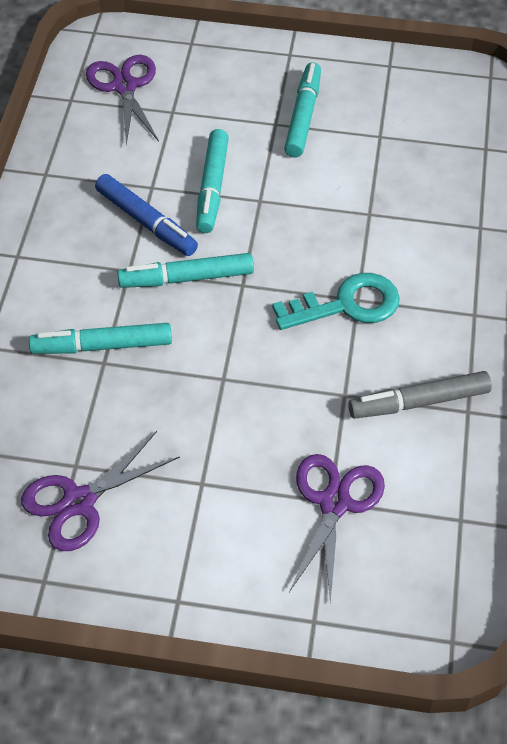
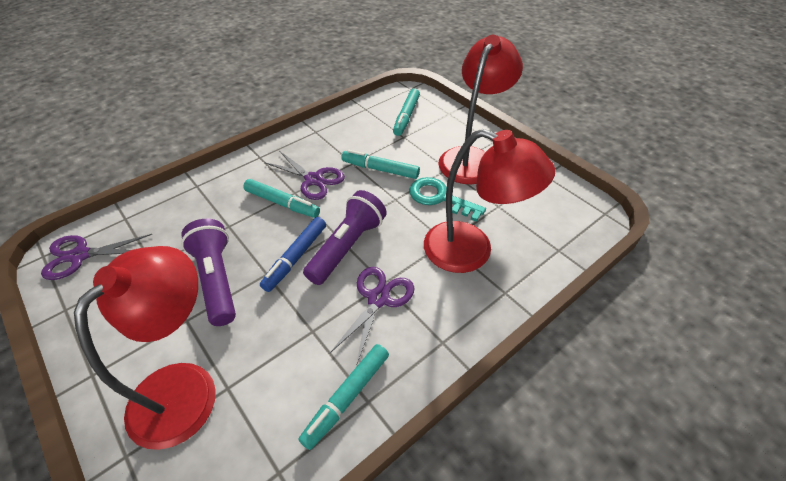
grey marker: 1 -> 0
purple flashlight: 0 -> 2
red lamp: 0 -> 3

